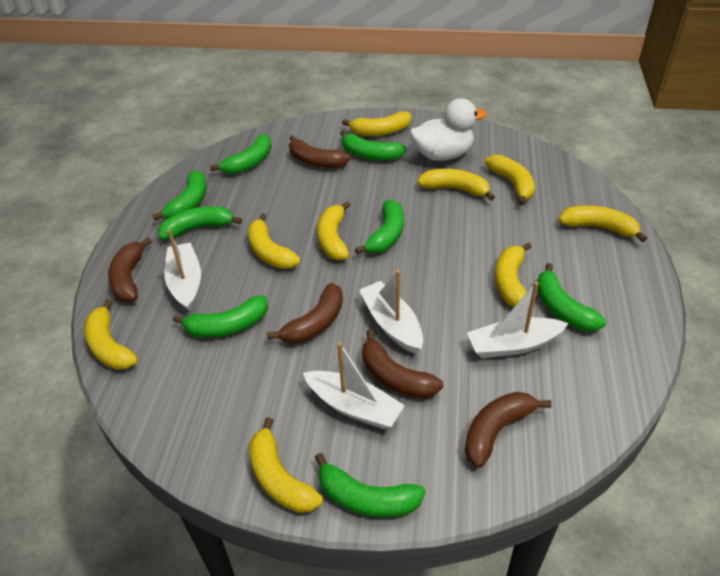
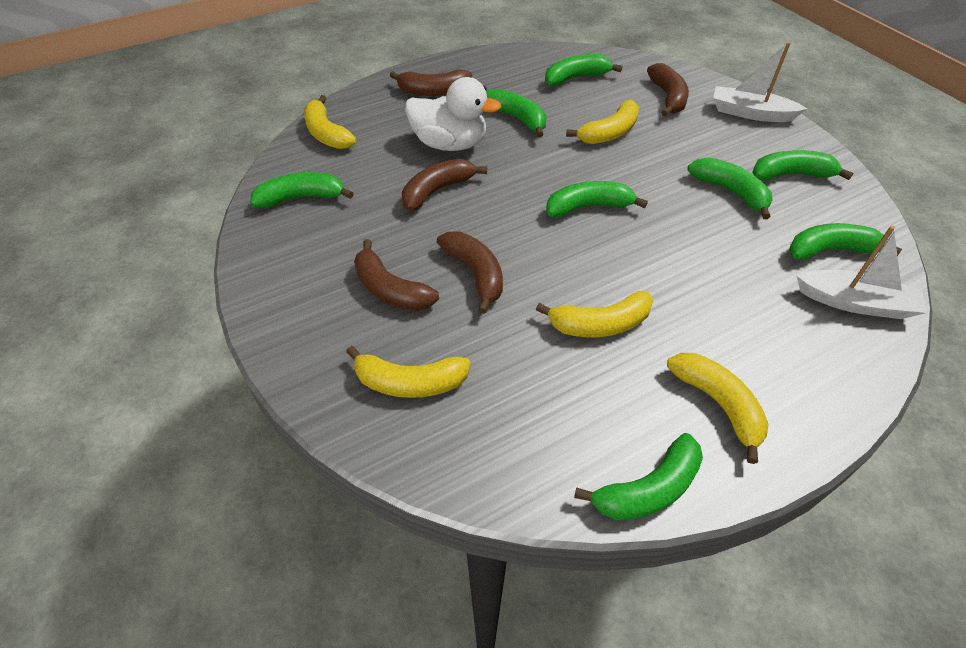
white boat: 4 -> 2
yellow banana: 9 -> 5

